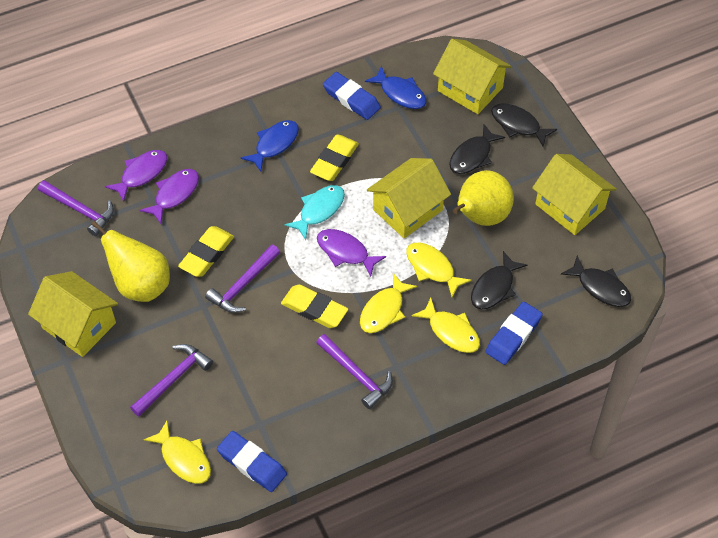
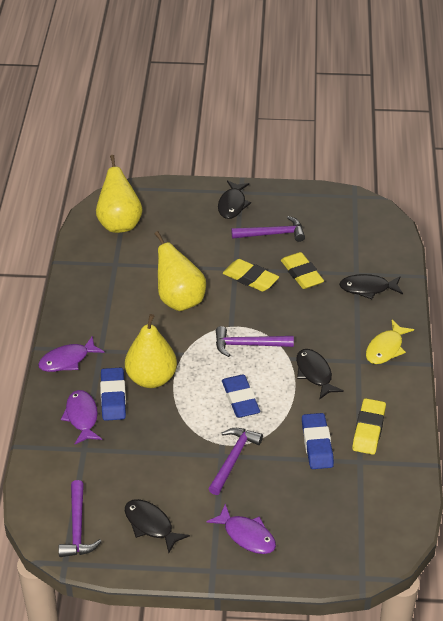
blue fish: 2 -> 0
turquoise fish: 1 -> 0
yellow fish: 4 -> 1
yellow house: 4 -> 0
yellow pear: 2 -> 3

